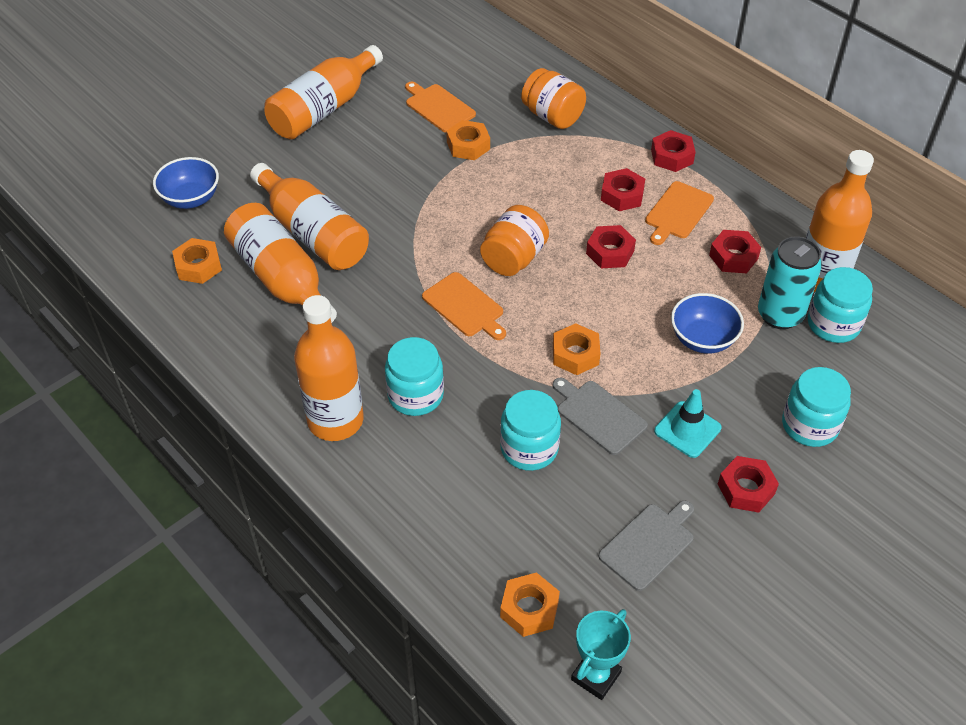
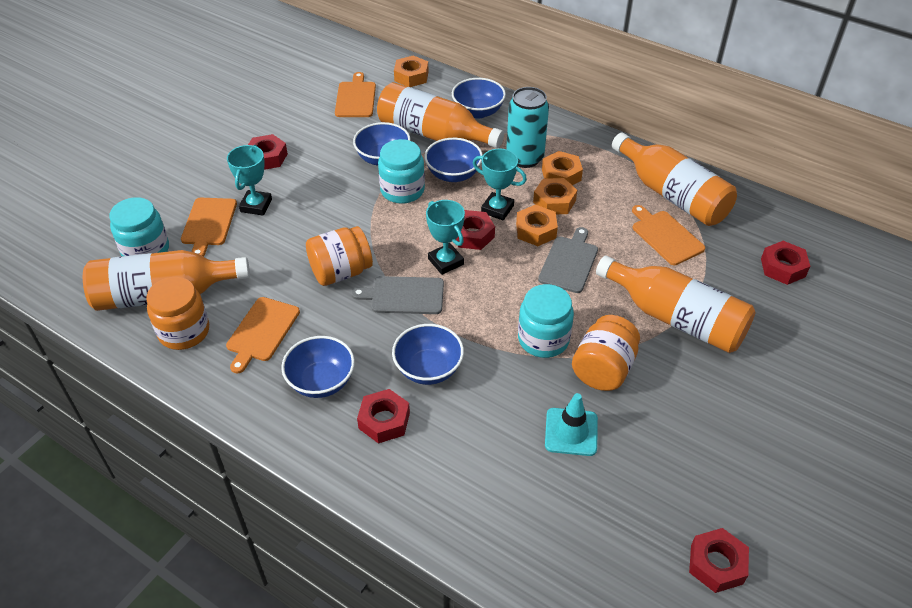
blue bowl: 2 -> 5
orange bottle: 5 -> 4
orange cutting board: 3 -> 4
orange jar: 2 -> 3
turquoise jar: 4 -> 3
turquoise trophy: 1 -> 3

